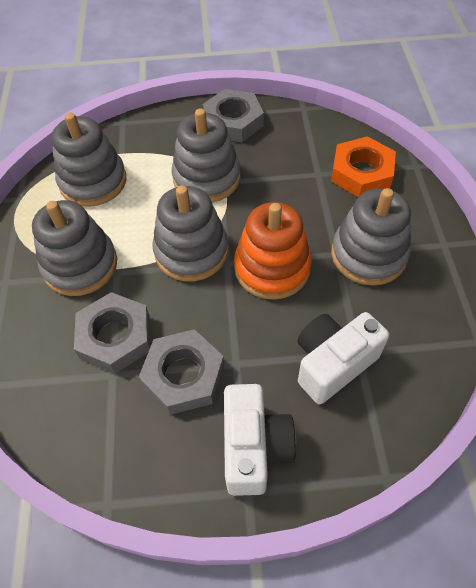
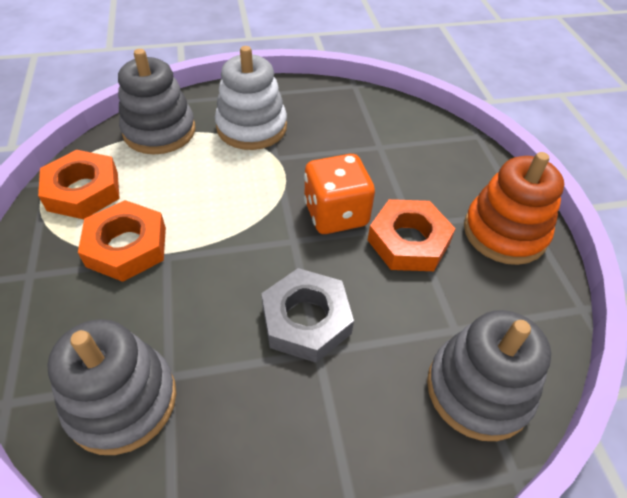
grey nut: 3 -> 1
grey stacking toy: 5 -> 3
orange dice: 0 -> 1
orange nut: 1 -> 3
white camera: 2 -> 0
white stacking toy: 0 -> 1

